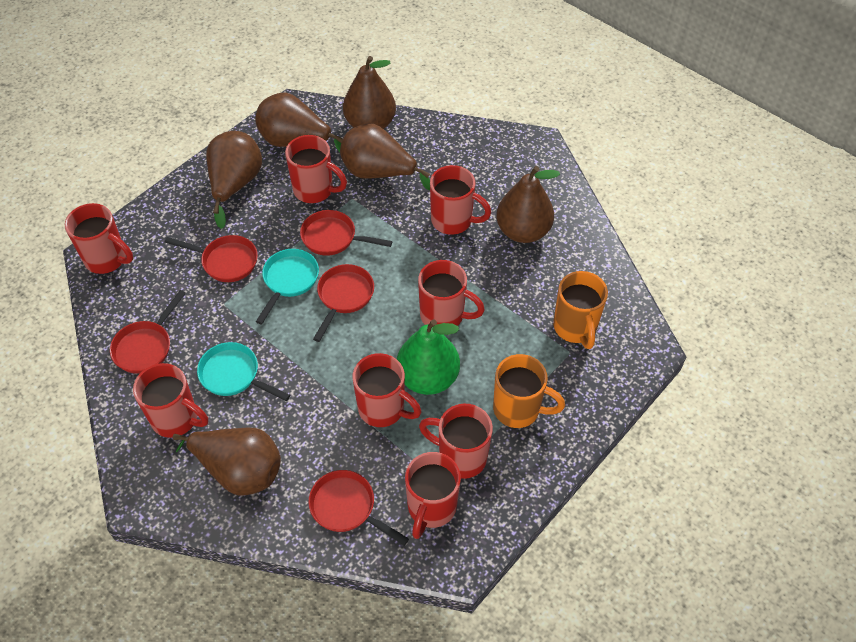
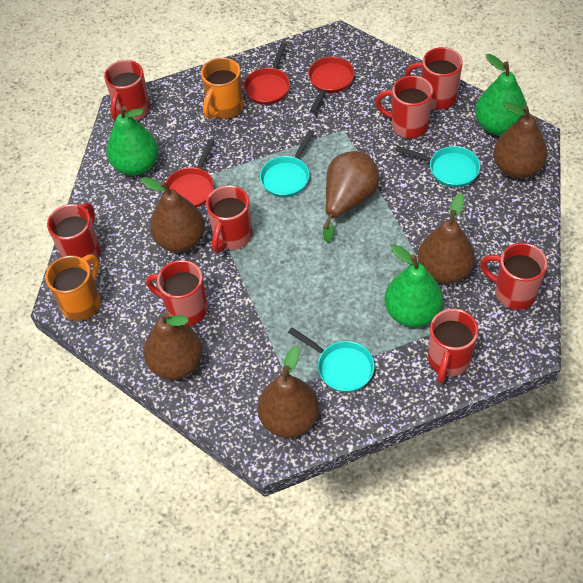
green pear: 1 -> 3
red pan: 5 -> 3
turquoise pan: 2 -> 3

